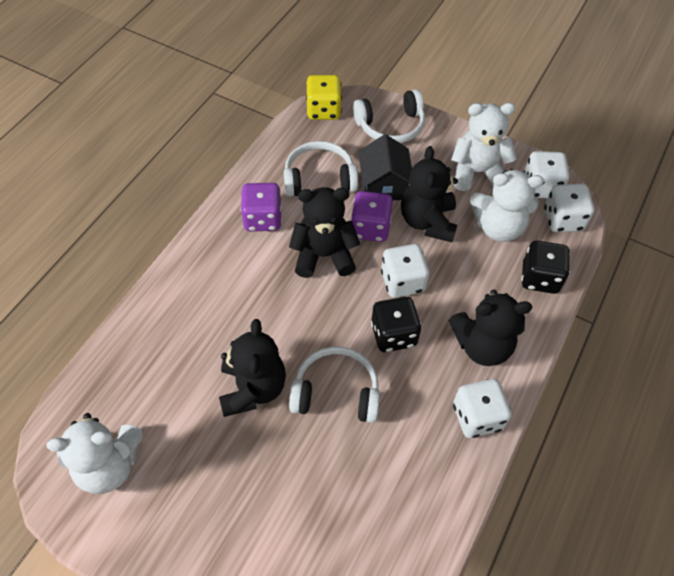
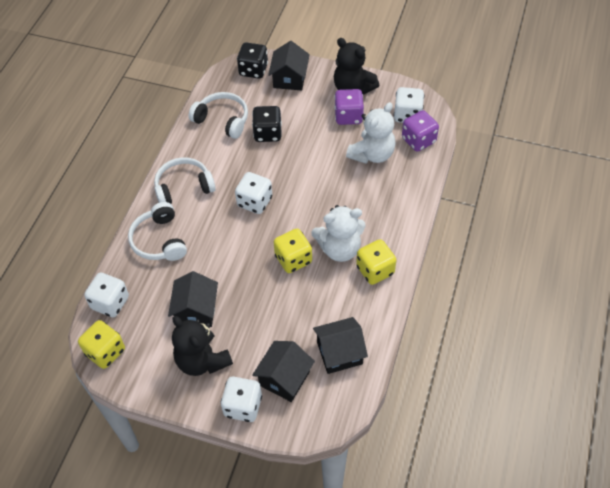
black house: 1 -> 4
black teddy bear: 4 -> 2
white teddy bear: 3 -> 2
yellow dice: 1 -> 3

